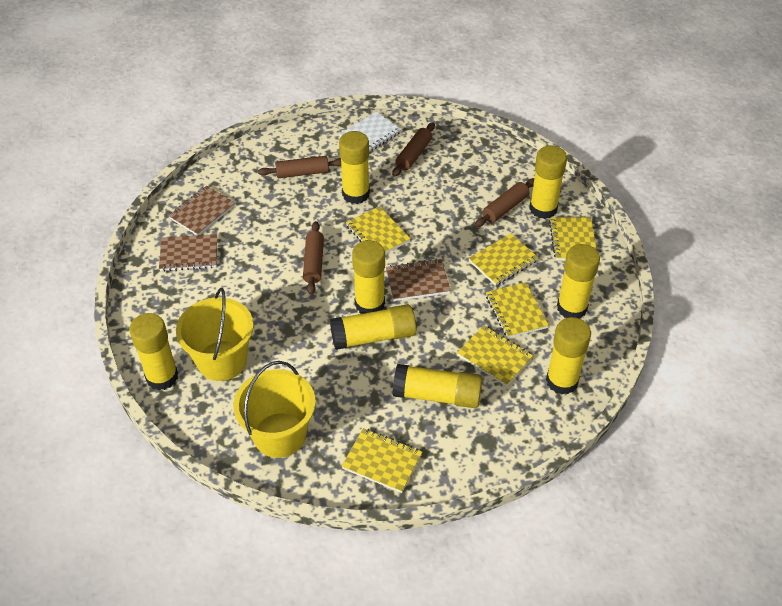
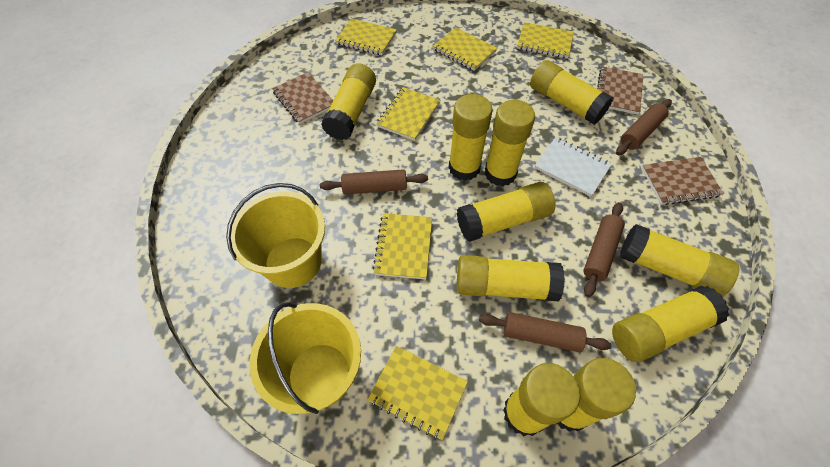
yellow glue stick: 8 -> 10

